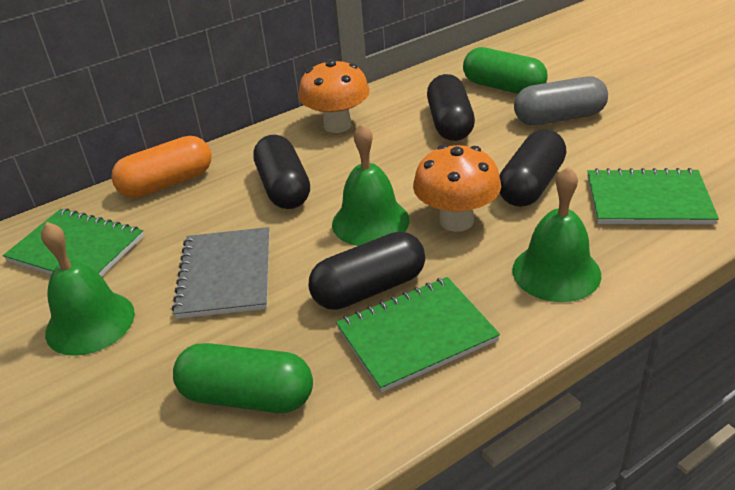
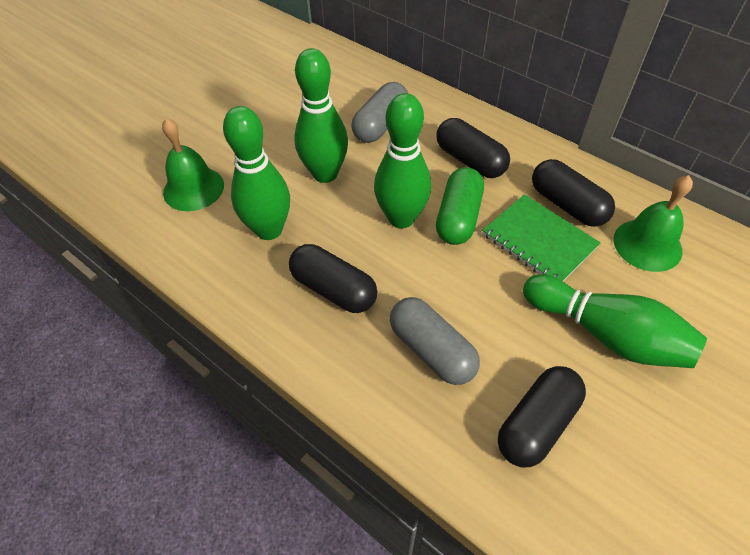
green bell: 3 -> 2
green bowling pin: 0 -> 4
green capsule: 2 -> 1
green notebook: 3 -> 1
grey capsule: 1 -> 2
grey notebook: 1 -> 0
orange capsule: 1 -> 0
orange mushroom: 2 -> 0

